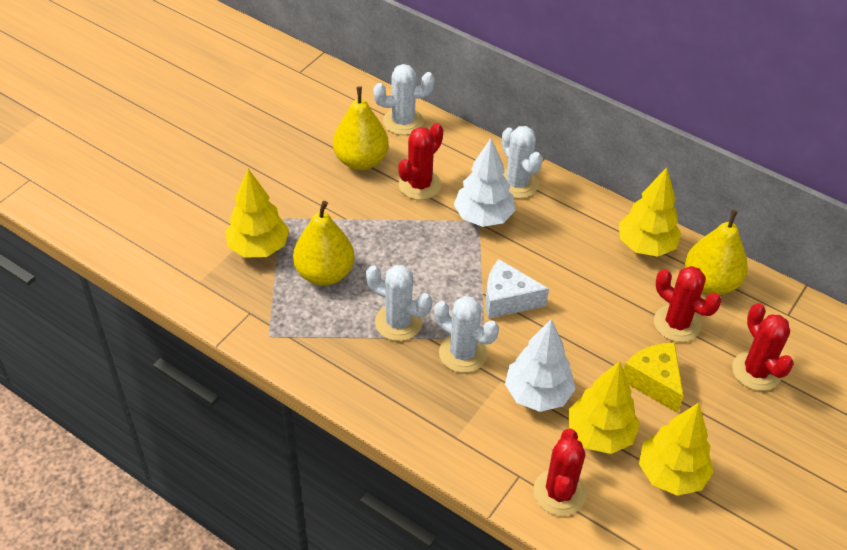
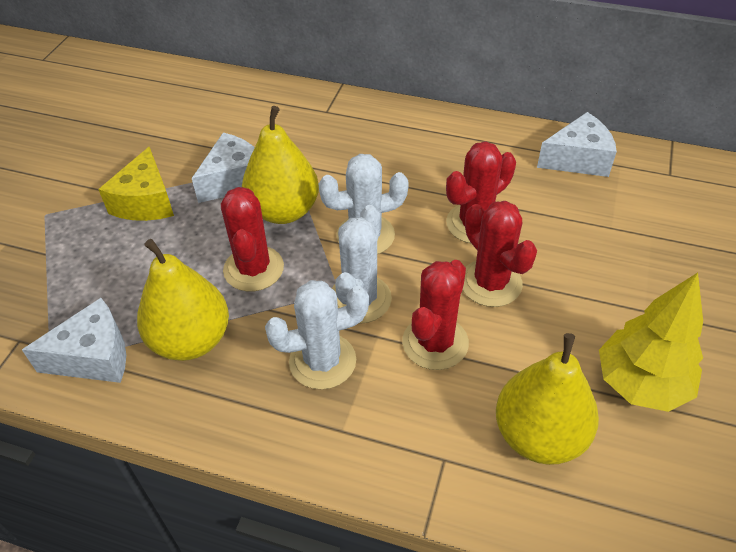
white cactus: 4 -> 3
white cheese: 1 -> 3
white tree: 2 -> 0
yellow tree: 4 -> 1

